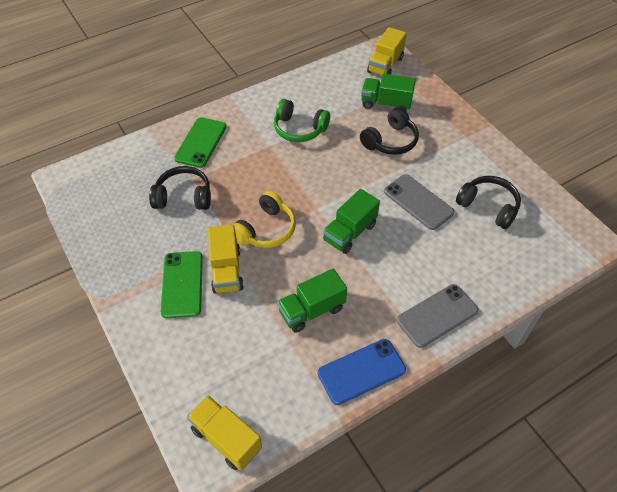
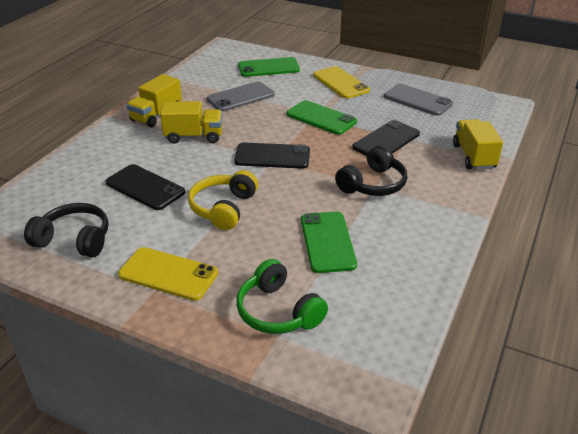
black headphones: 3 -> 2
black phone: 0 -> 3
blue phone: 1 -> 0
green phone: 2 -> 3
green truck: 3 -> 0
yellow phone: 0 -> 2

